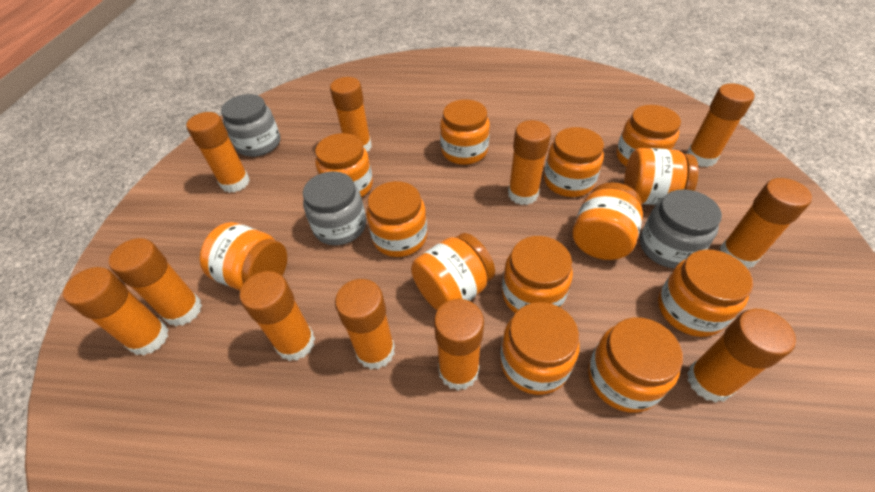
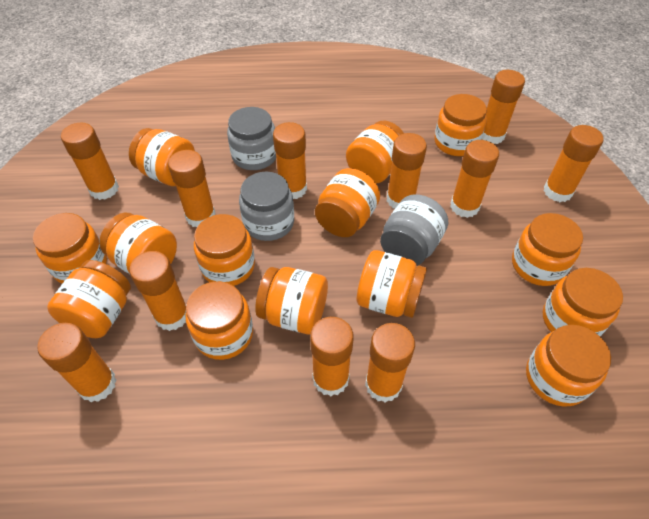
orange jar: 13 -> 14

